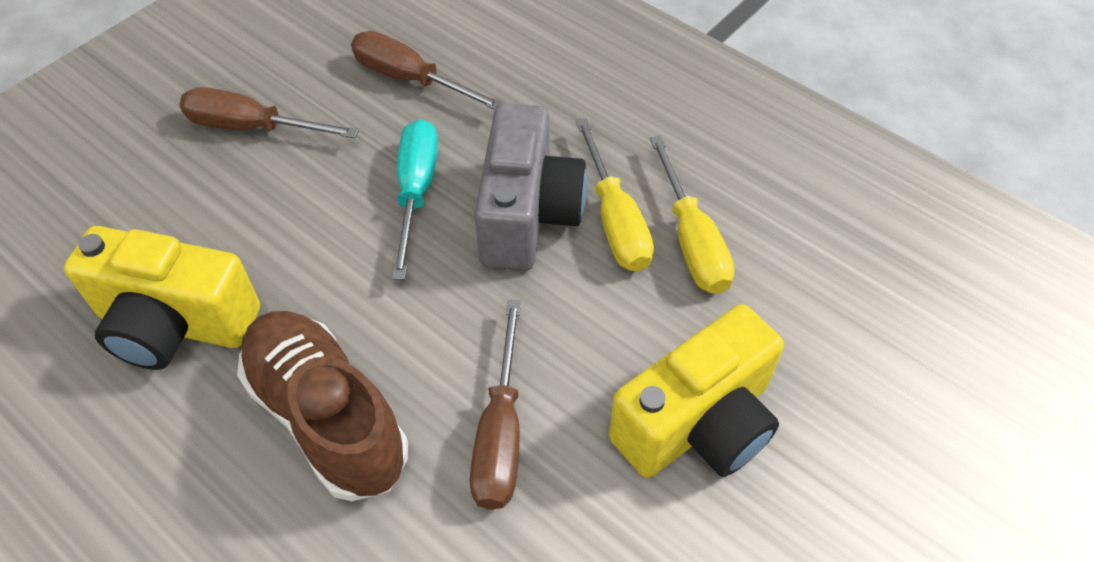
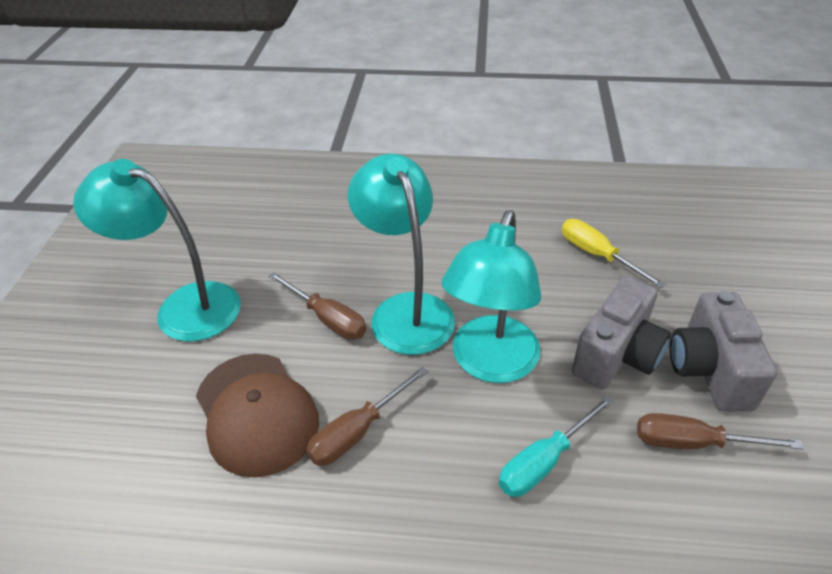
brown cap: 0 -> 1
brown shoe: 1 -> 0
grey camera: 1 -> 2
turquoise lamp: 0 -> 3
yellow camera: 2 -> 0
yellow screwdriver: 2 -> 1

